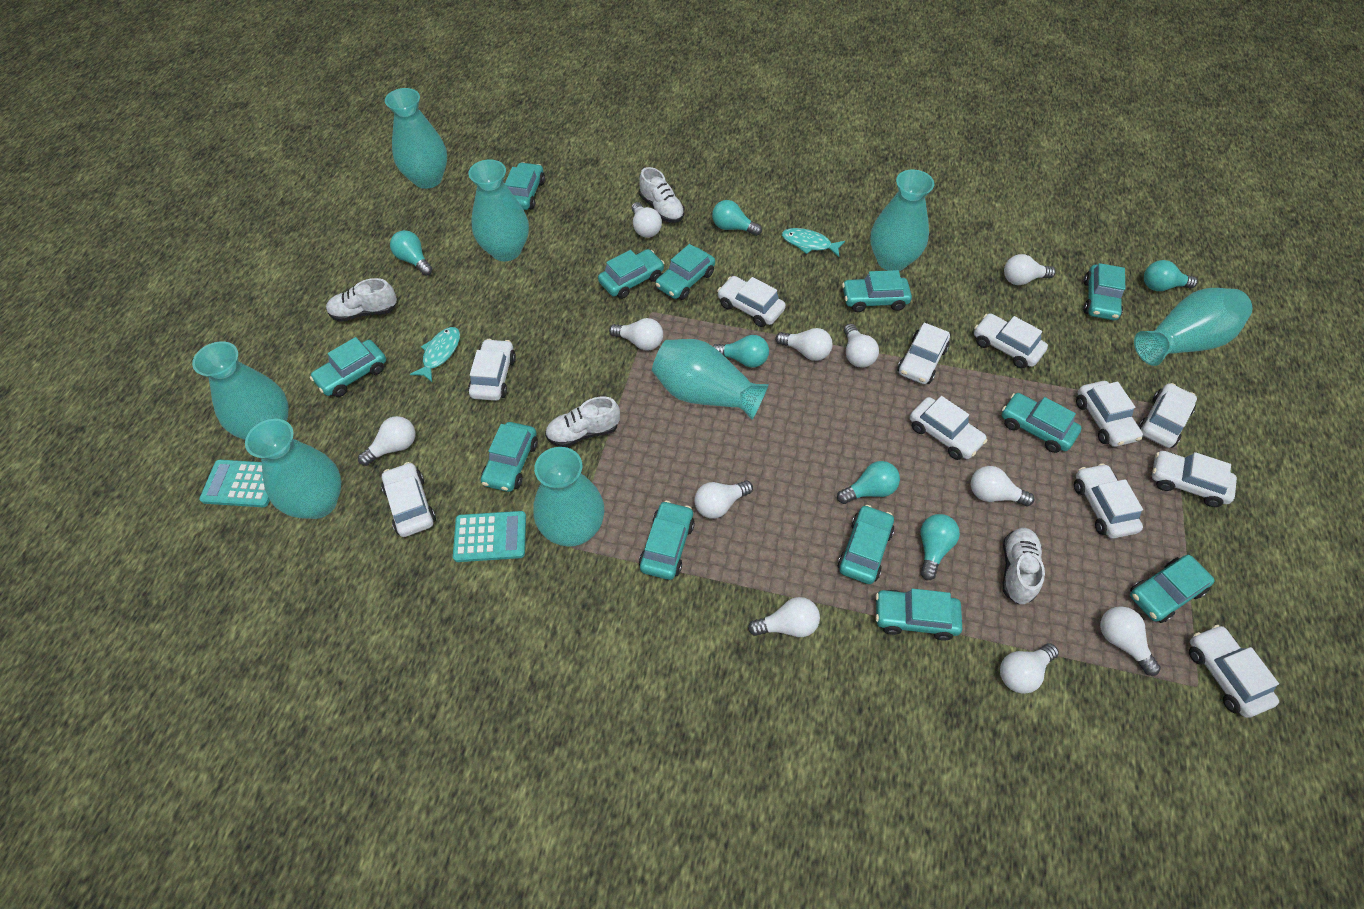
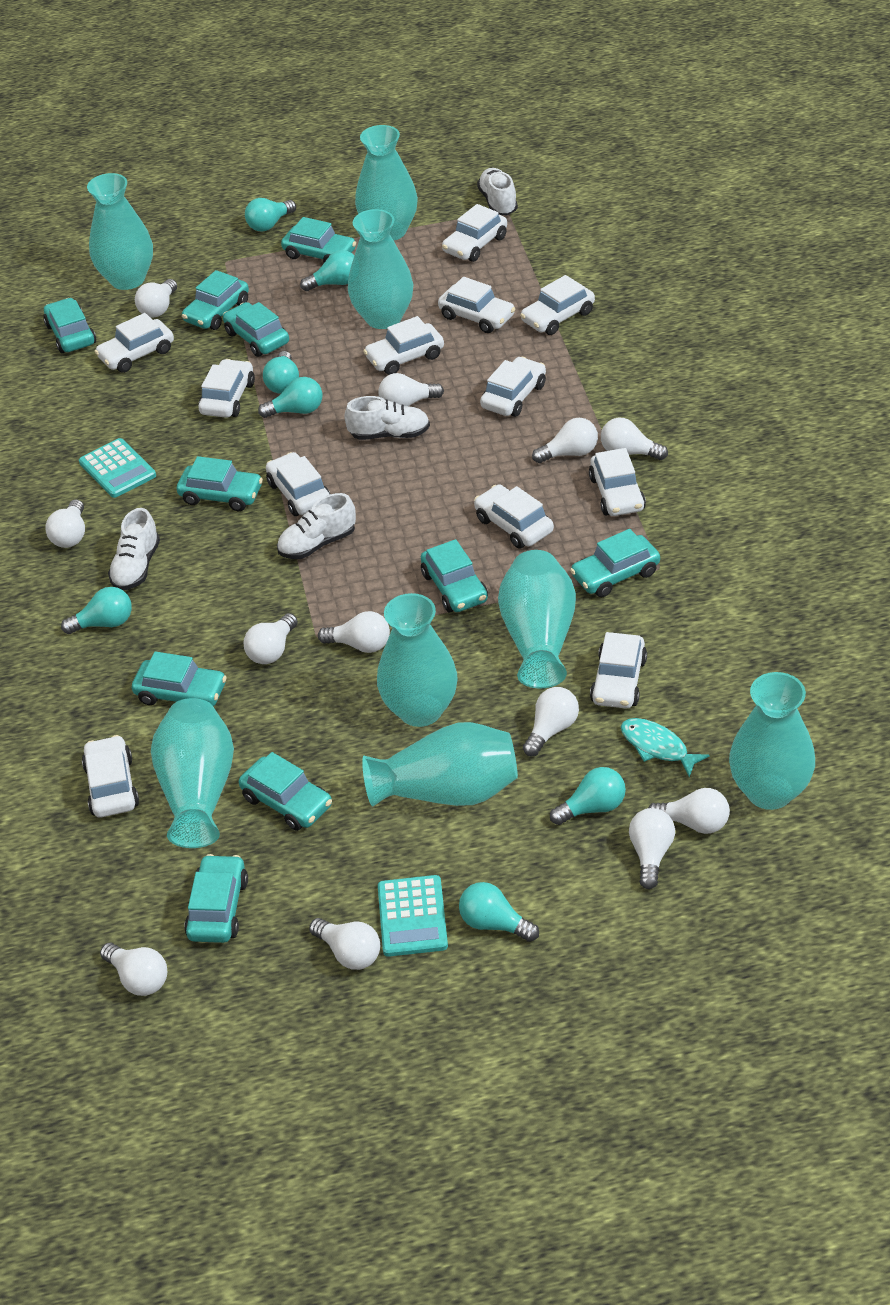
turquoise car: 12 -> 10
turquoise fish: 2 -> 1
turquoise light bulb: 6 -> 7
white car: 11 -> 12
white light bulb: 11 -> 12

